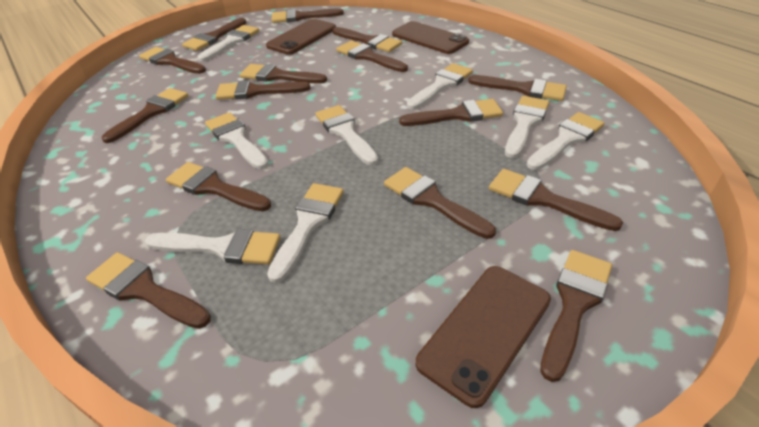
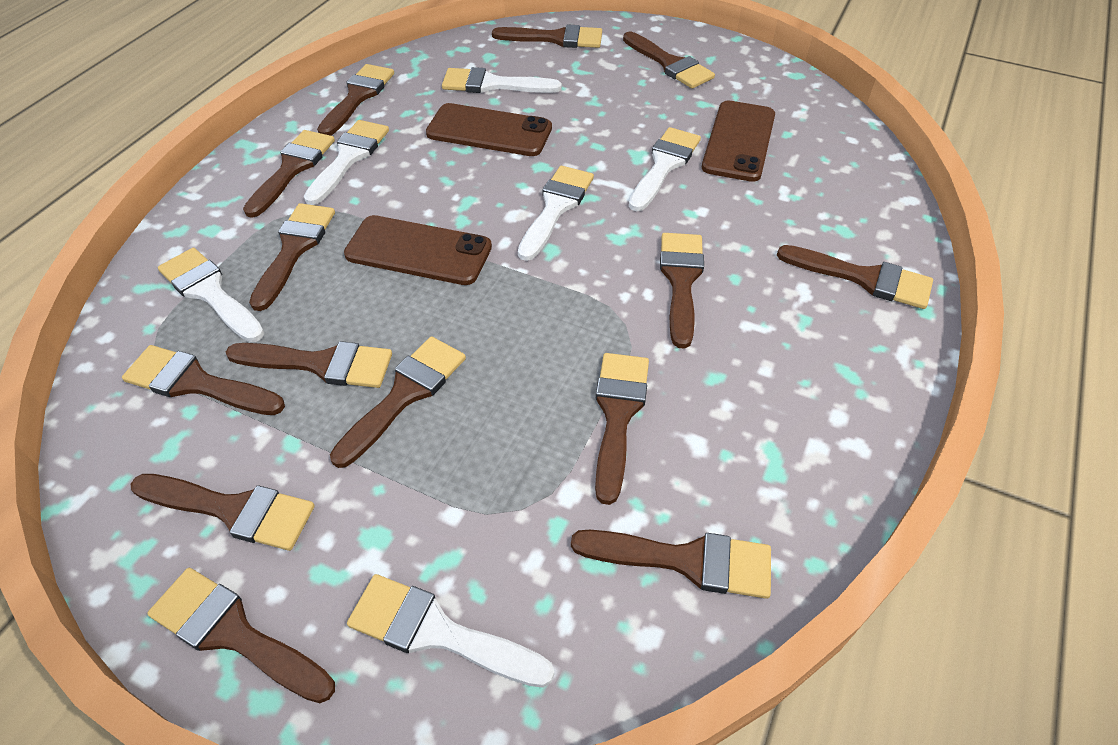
brown brush: 15 -> 14
white brush: 8 -> 6

